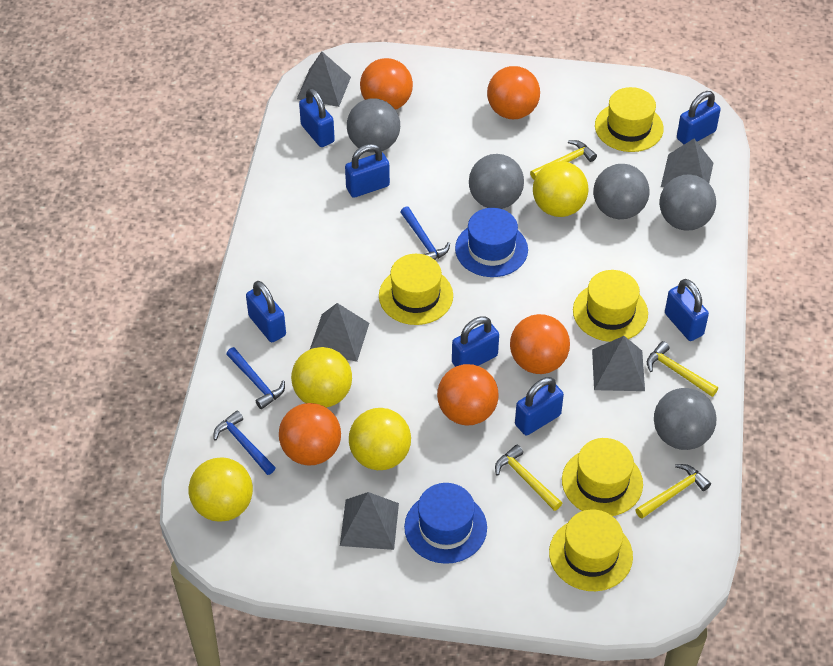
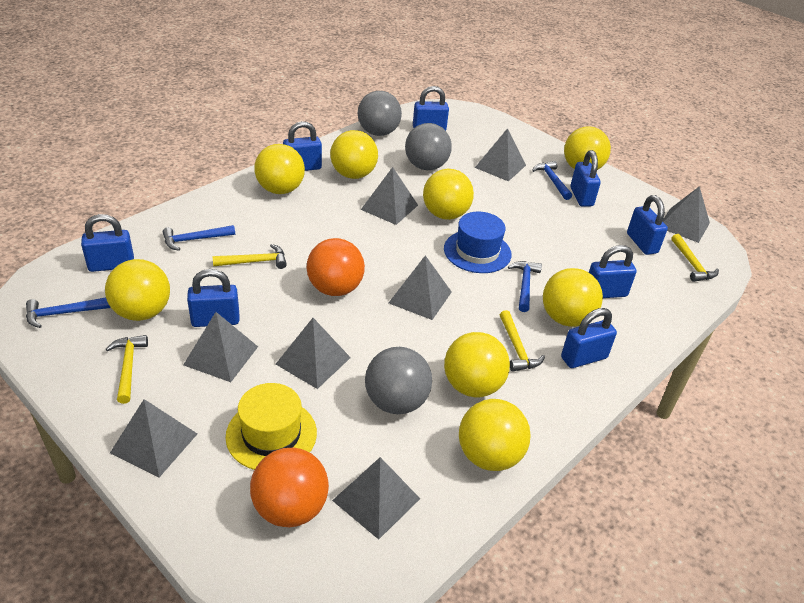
blue hammer: 3 -> 4
blue hat: 2 -> 1
blue padlock: 7 -> 8
grey ball: 5 -> 3
grey pyramid: 5 -> 8
orange ball: 5 -> 2
yellow ball: 4 -> 8
yellow hat: 5 -> 1

